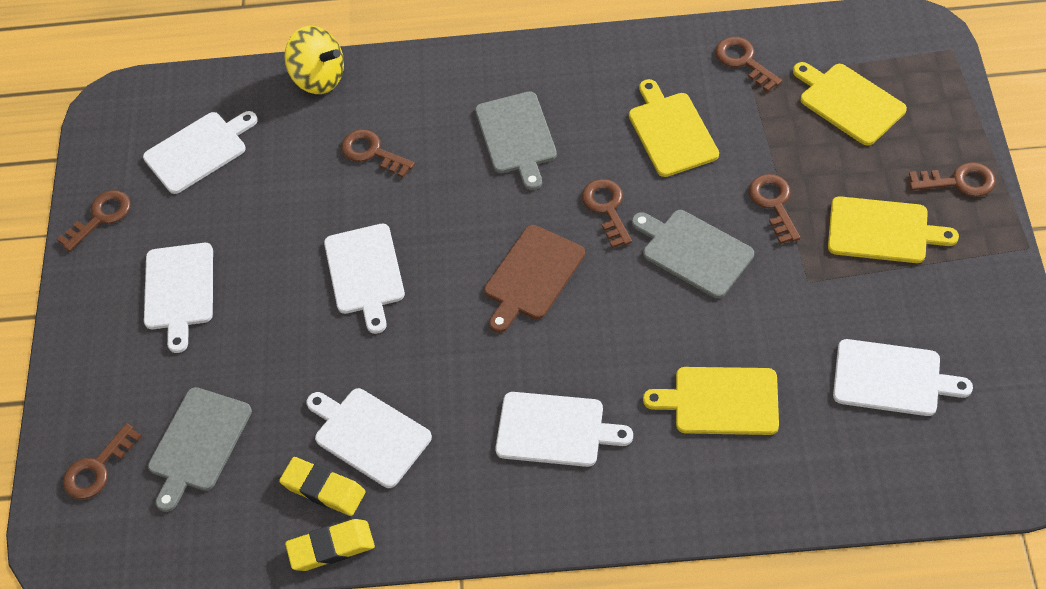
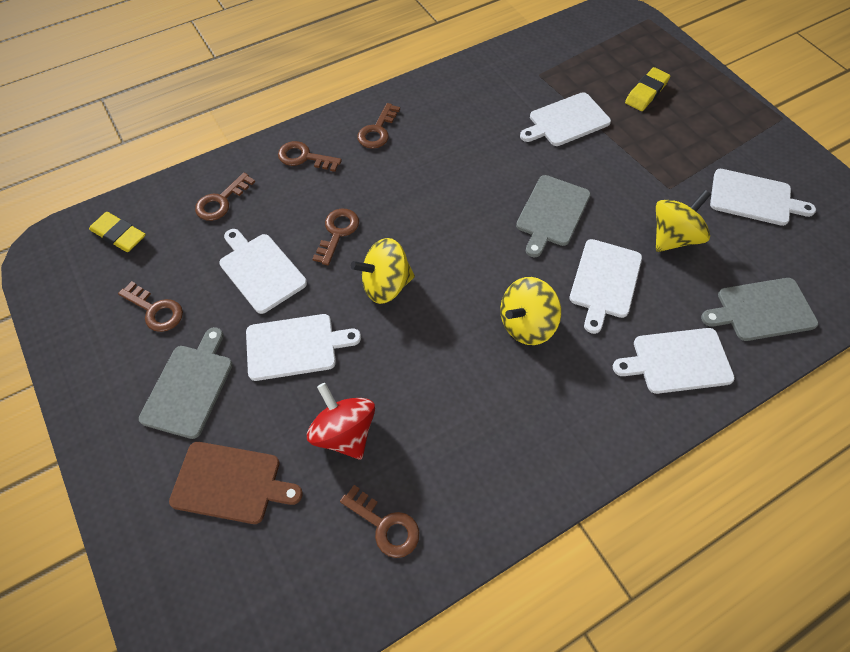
brown key: 7 -> 6
red spinning top: 0 -> 1
yellow cutting board: 4 -> 0
yellow spinning top: 1 -> 3

